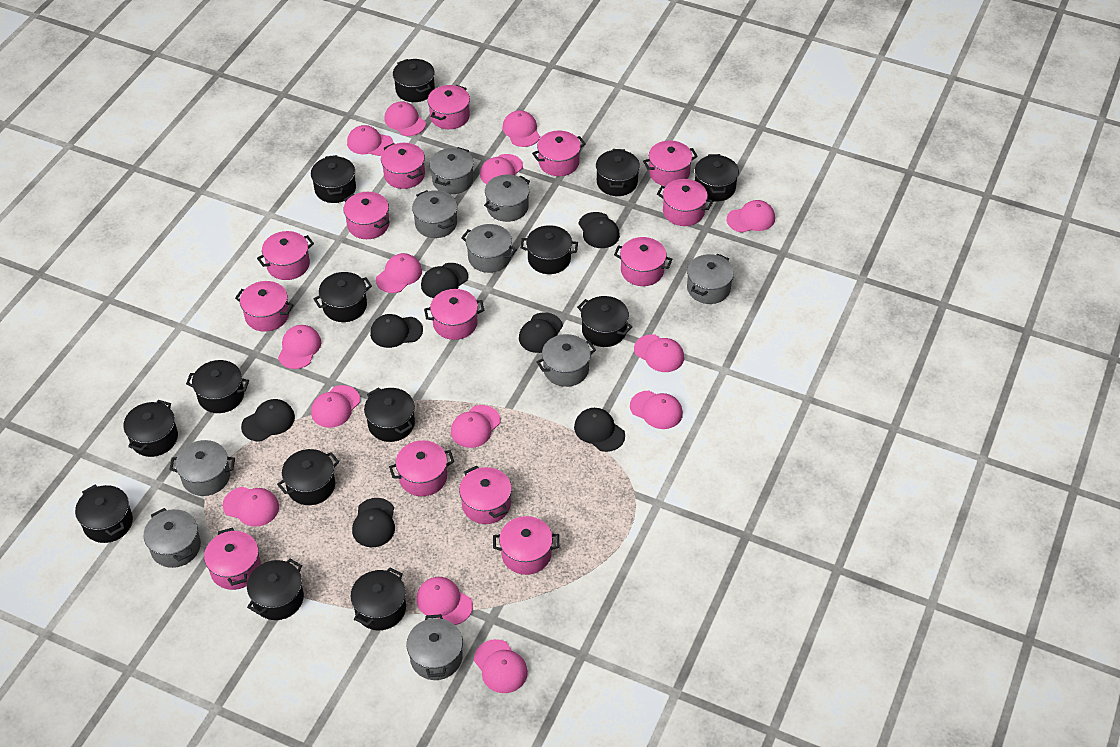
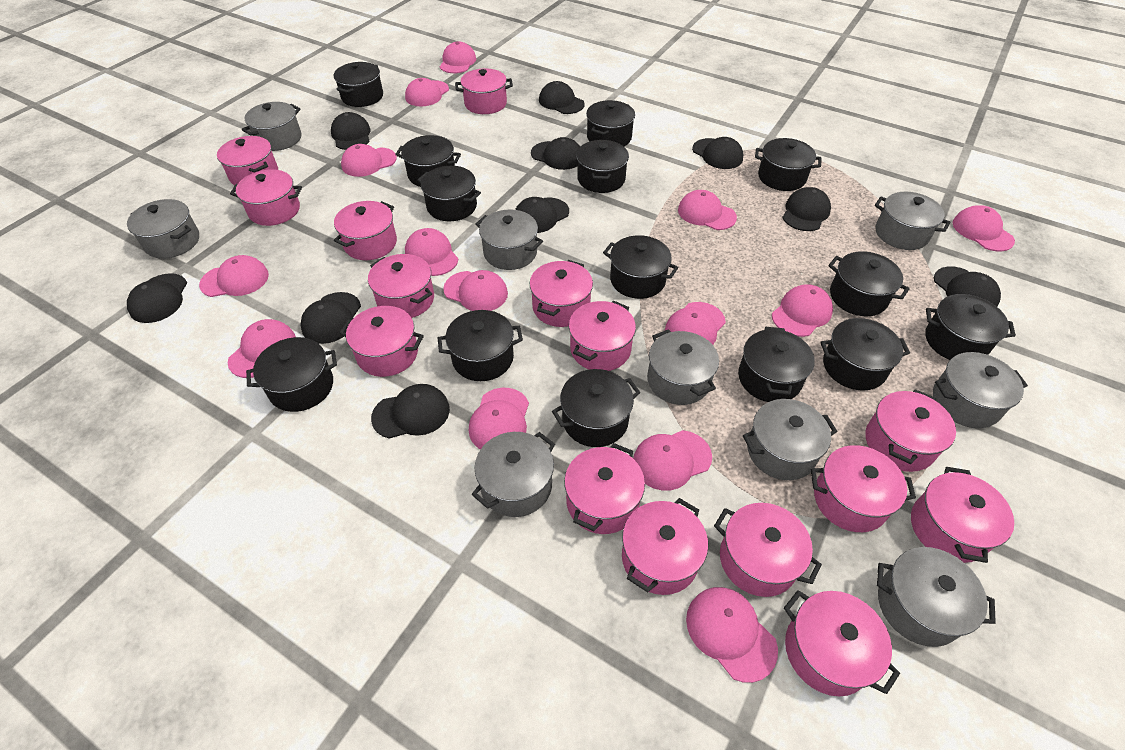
black cap: 7 -> 10
pink pot: 14 -> 15

